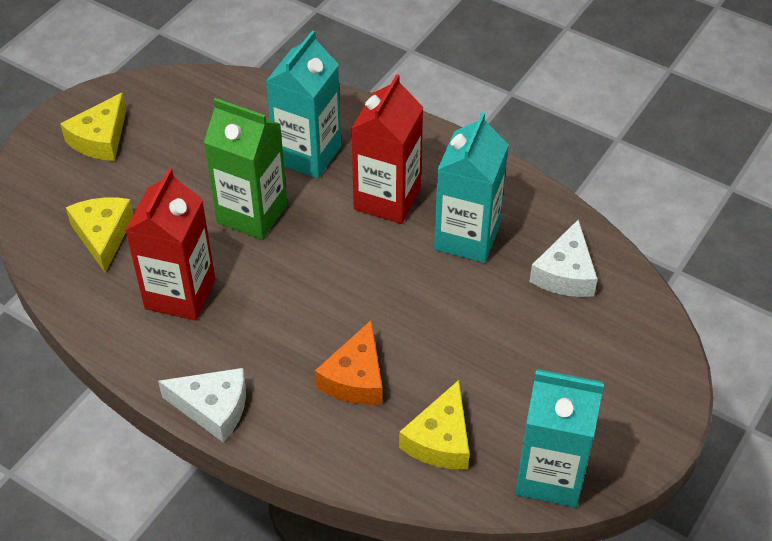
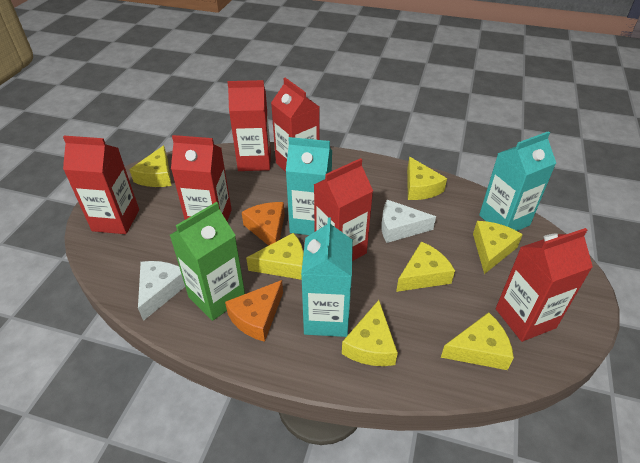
orange cheese: 1 -> 2
red carton: 2 -> 6
yellow cheese: 3 -> 7

